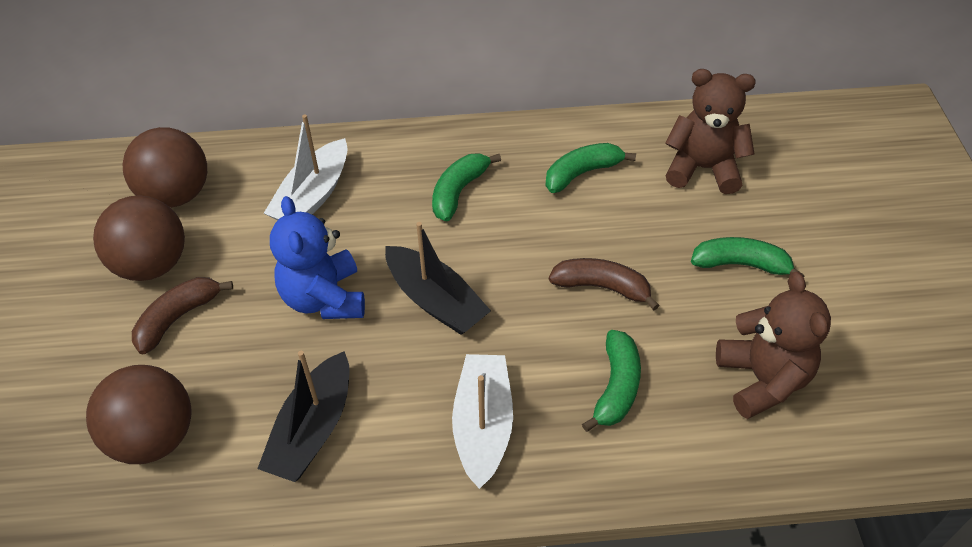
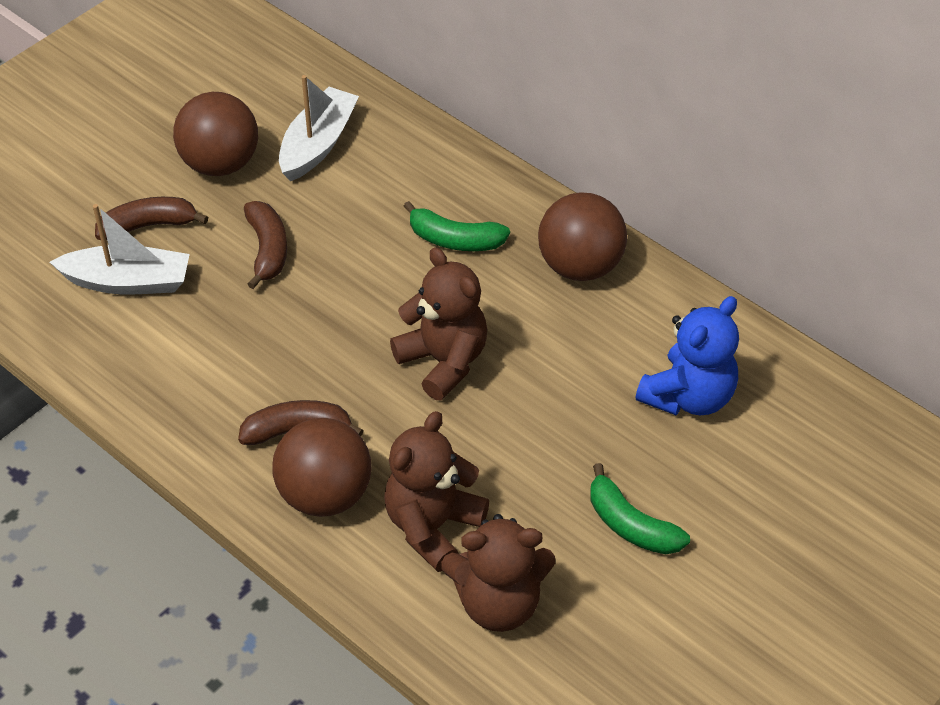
black boat: 2 -> 0
brown banana: 2 -> 3
brown teddy bear: 2 -> 3
green banana: 4 -> 2

